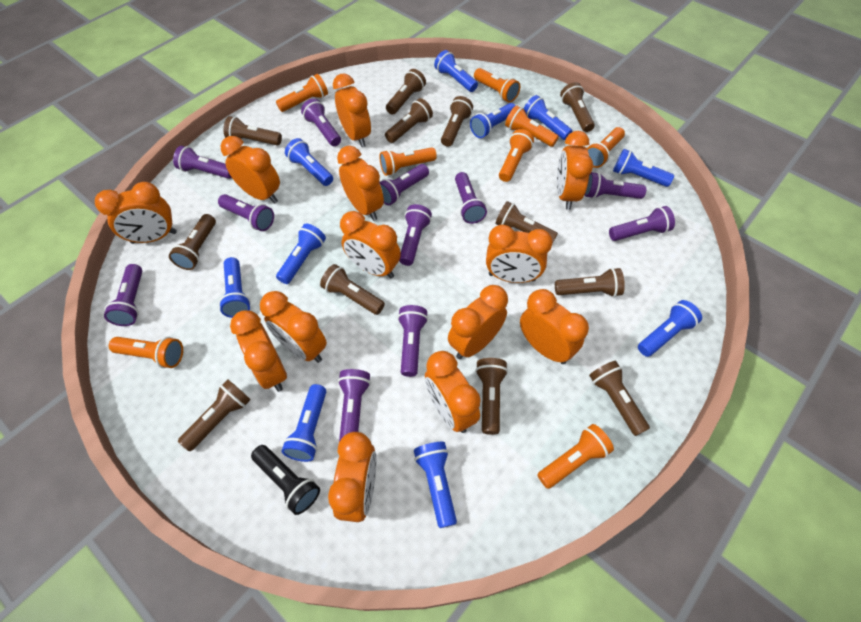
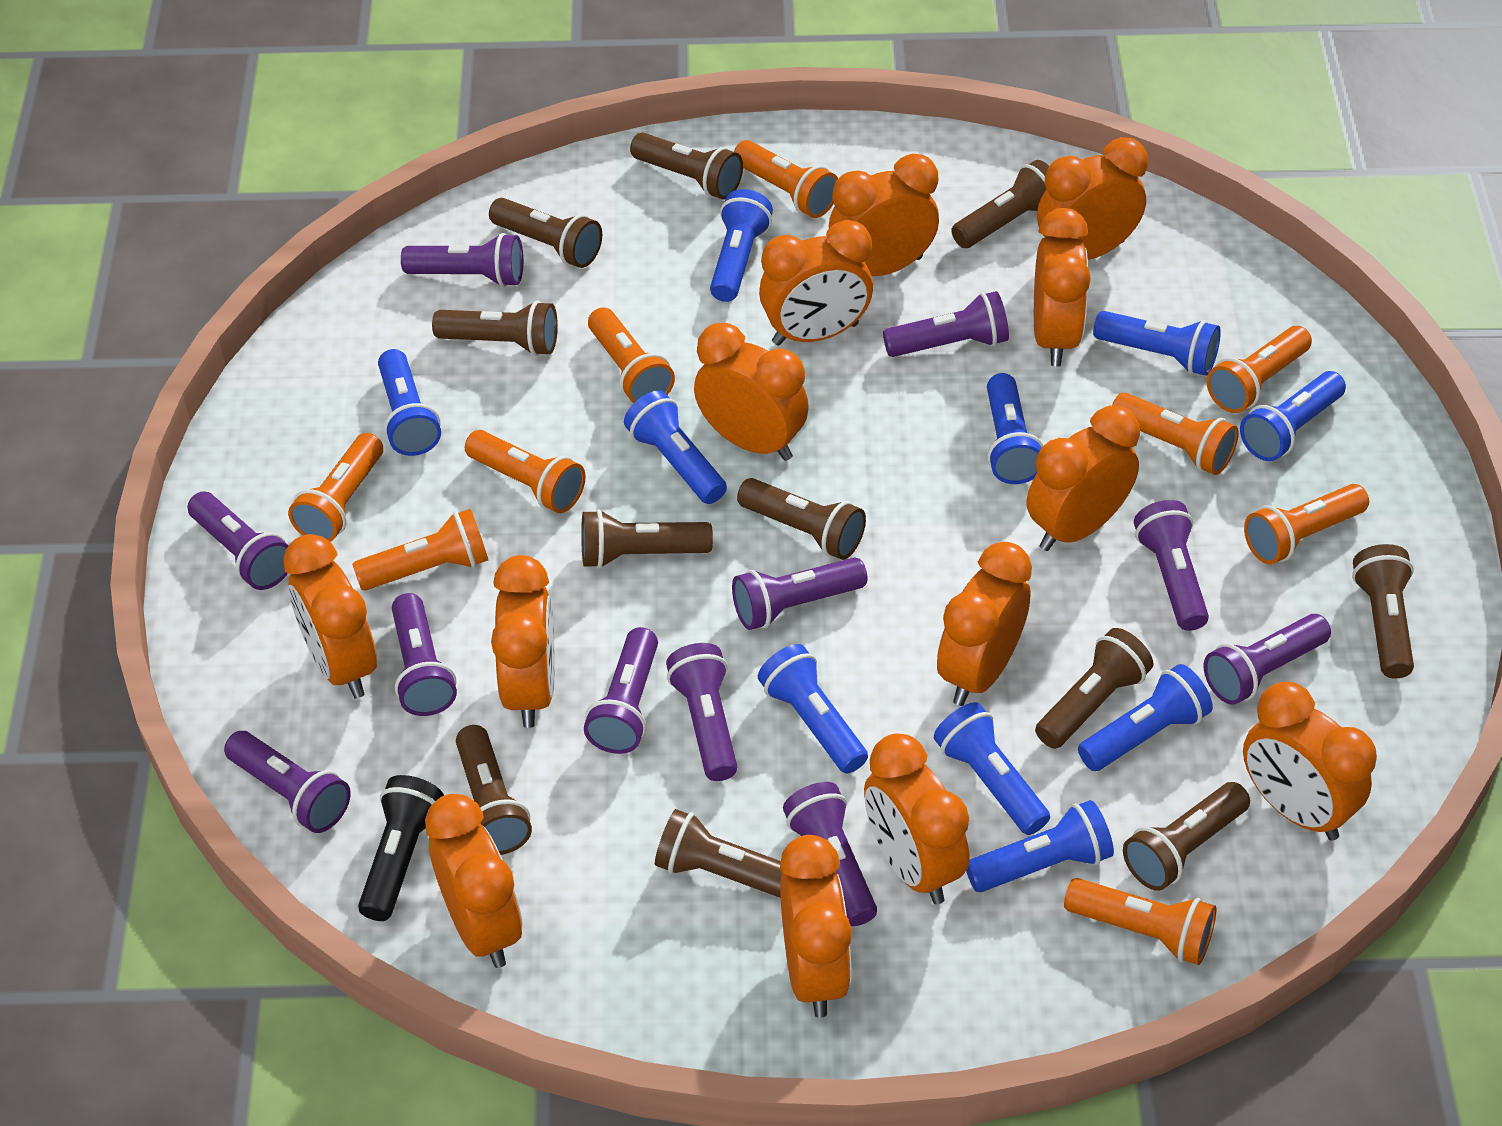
brown flashlight: 12 -> 11
orange flashlight: 8 -> 9

